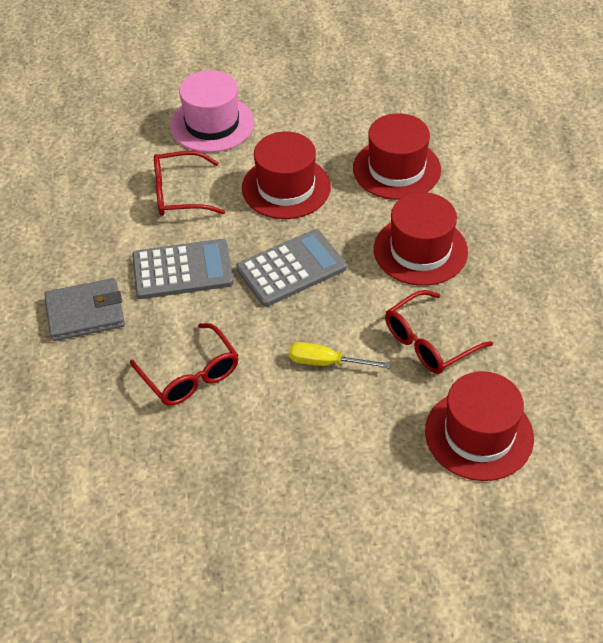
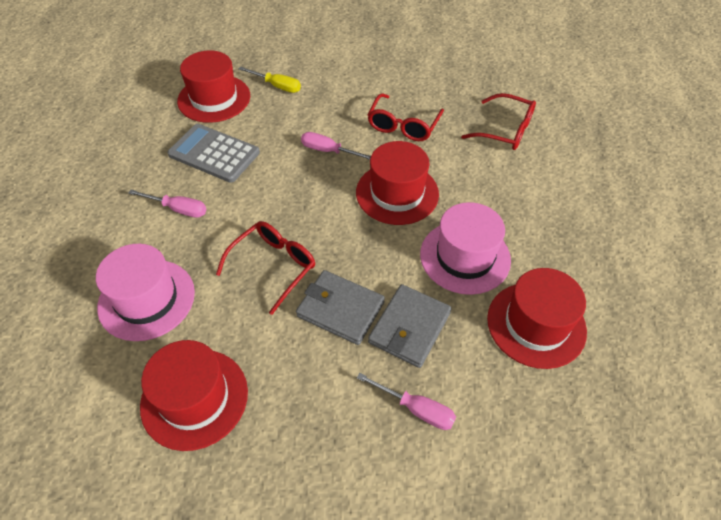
grey calculator: 2 -> 1
grey wallet: 1 -> 2
pink hat: 1 -> 2
pink screwdriver: 0 -> 3

